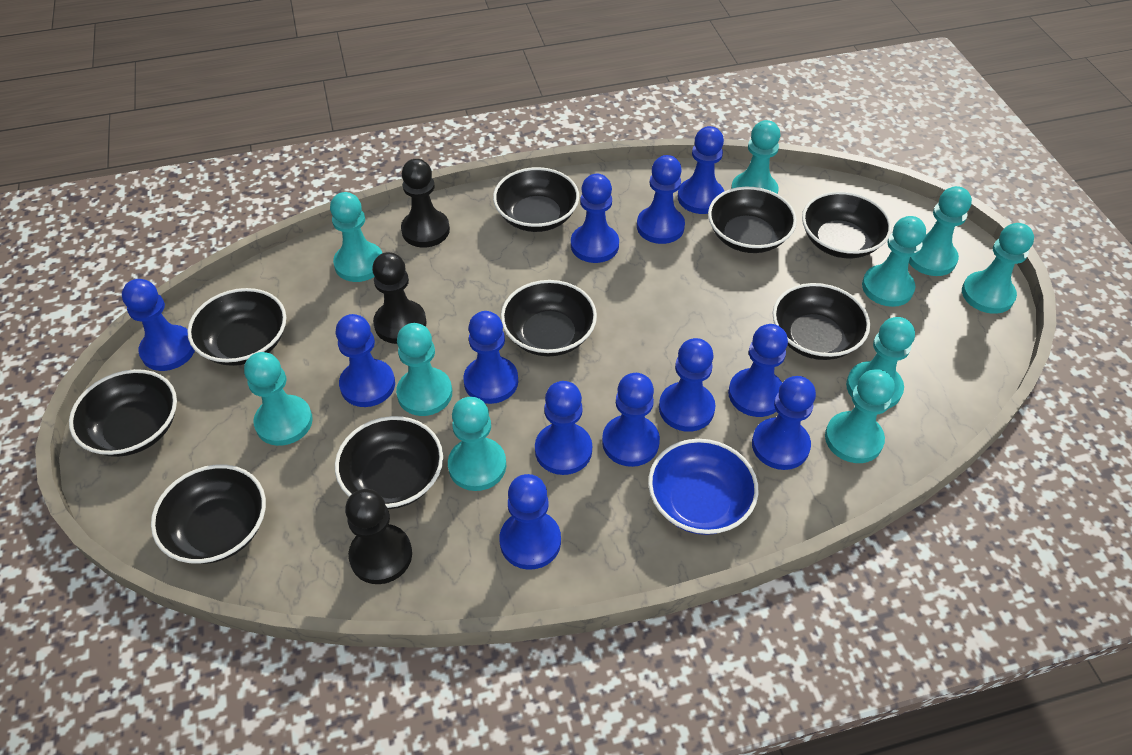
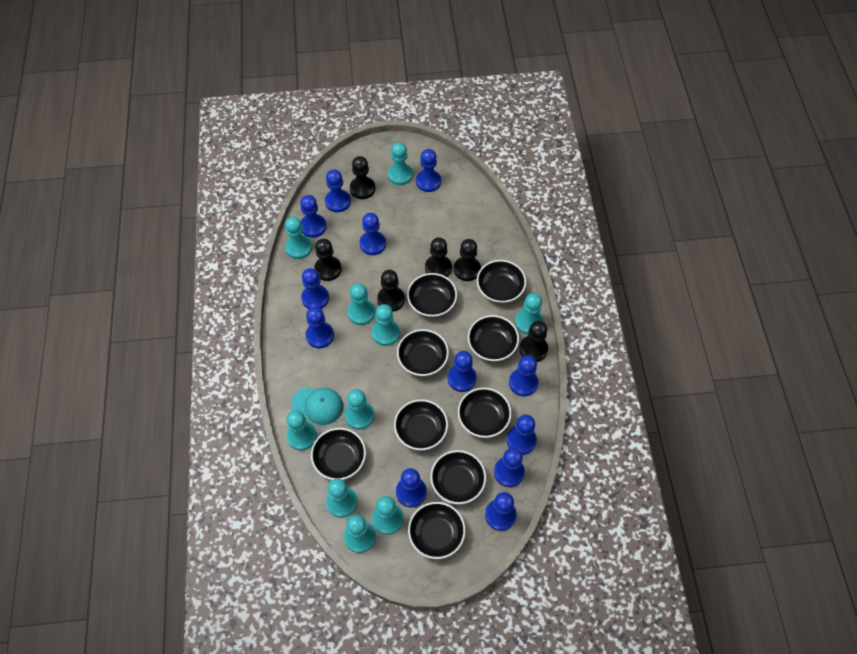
black pawn: 3 -> 6
blue bowl: 1 -> 0
turquoise cap: 0 -> 1

